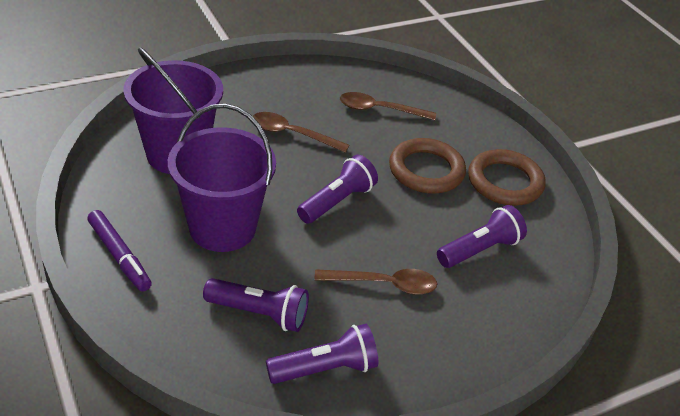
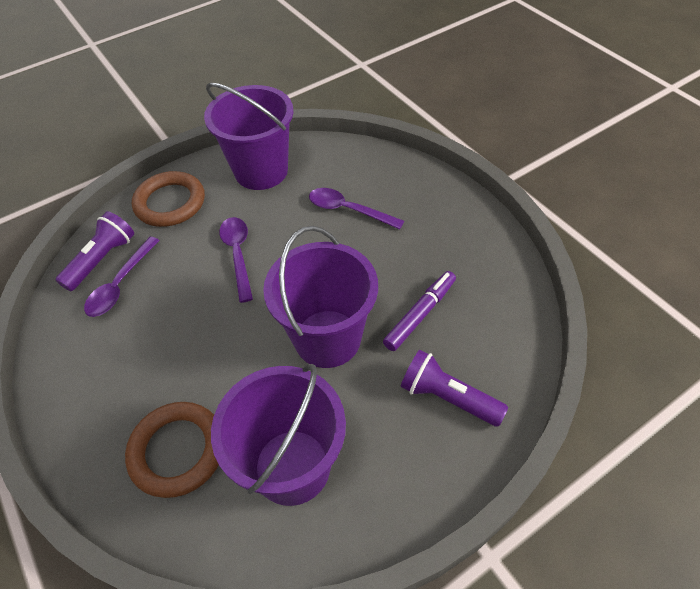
brown spoon: 3 -> 0
purple bucket: 2 -> 3
purple flashlight: 4 -> 2
purple spoon: 0 -> 3

